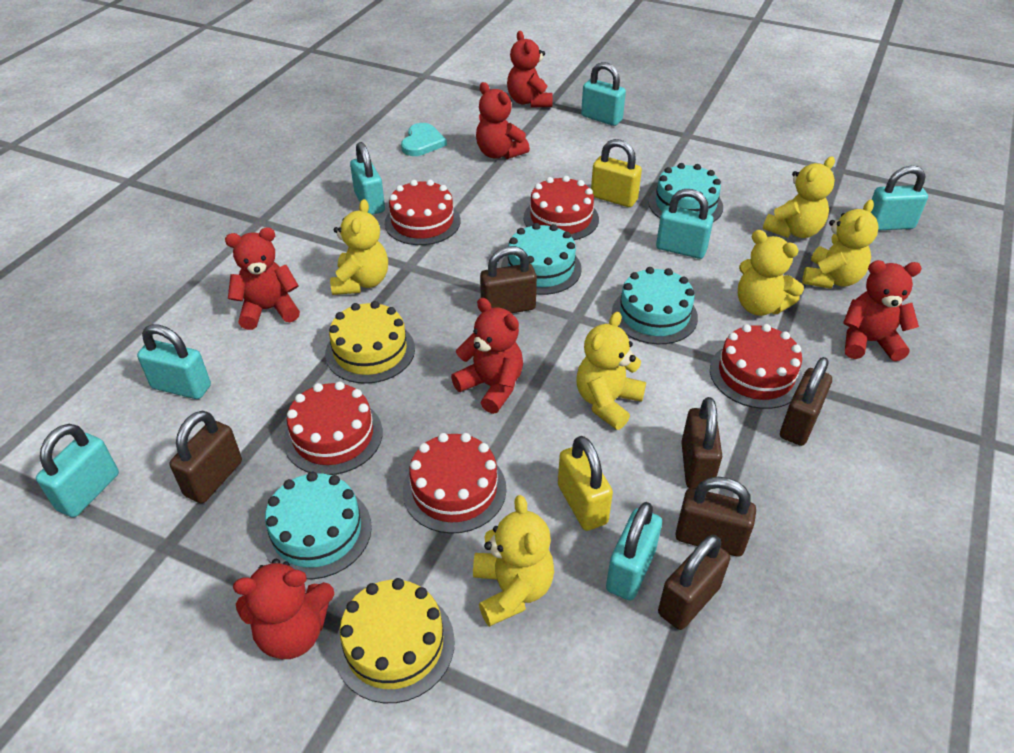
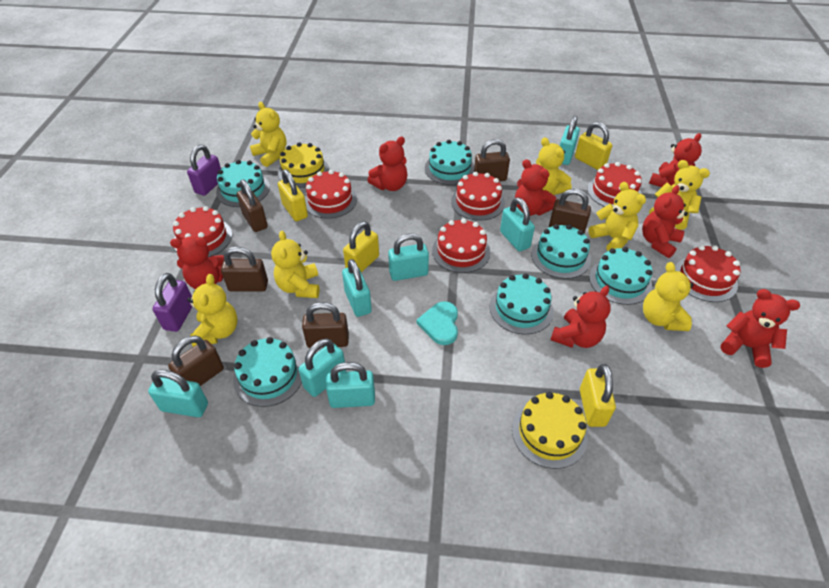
purple padlock: 0 -> 2
red cake: 5 -> 6
red teddy bear: 6 -> 7
turquoise cake: 4 -> 6
yellow padlock: 2 -> 4
yellow teddy bear: 6 -> 7

